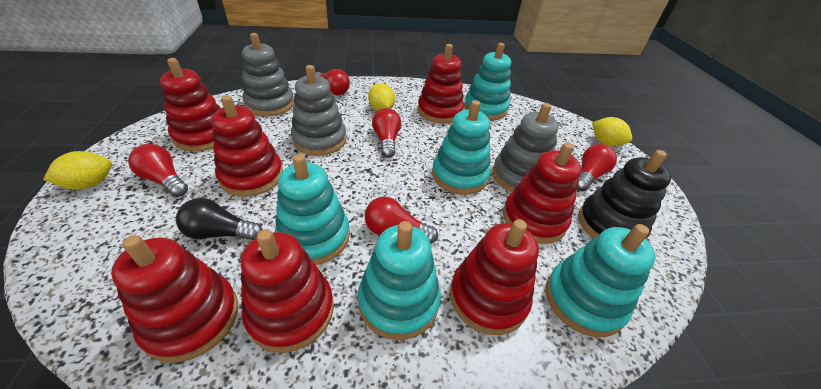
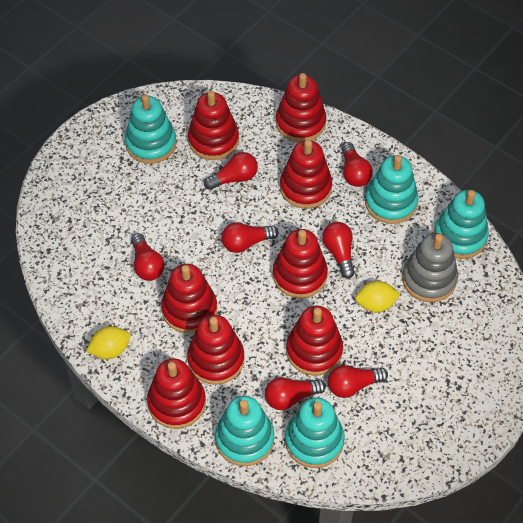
black light bulb: 1 -> 0
black stacking toy: 1 -> 0
grey stacking toy: 3 -> 1
red light bulb: 5 -> 7
red stacking toy: 7 -> 8
yellow lemon: 3 -> 2

